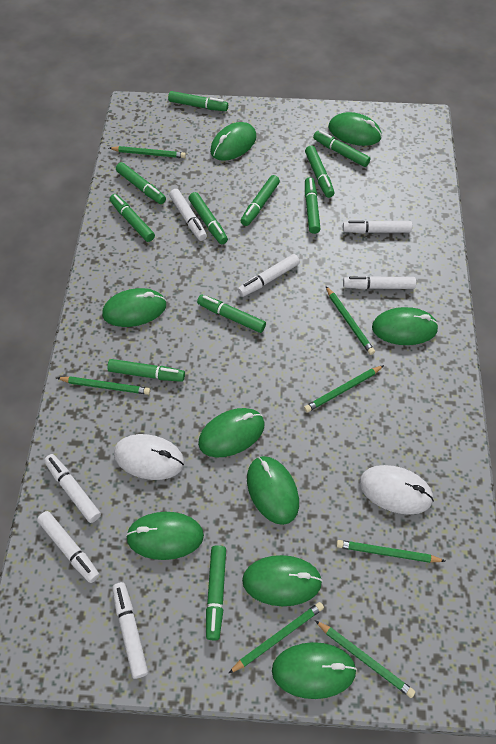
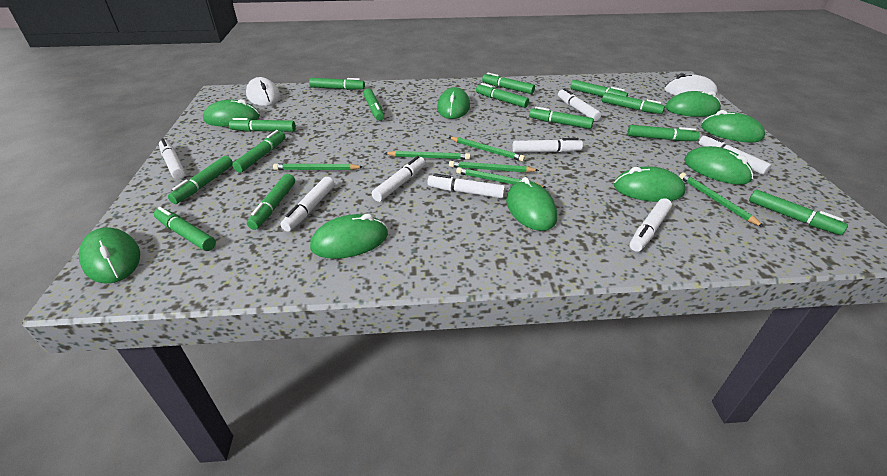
green marker: 11 -> 14
green pencil: 7 -> 6
white marker: 7 -> 8

